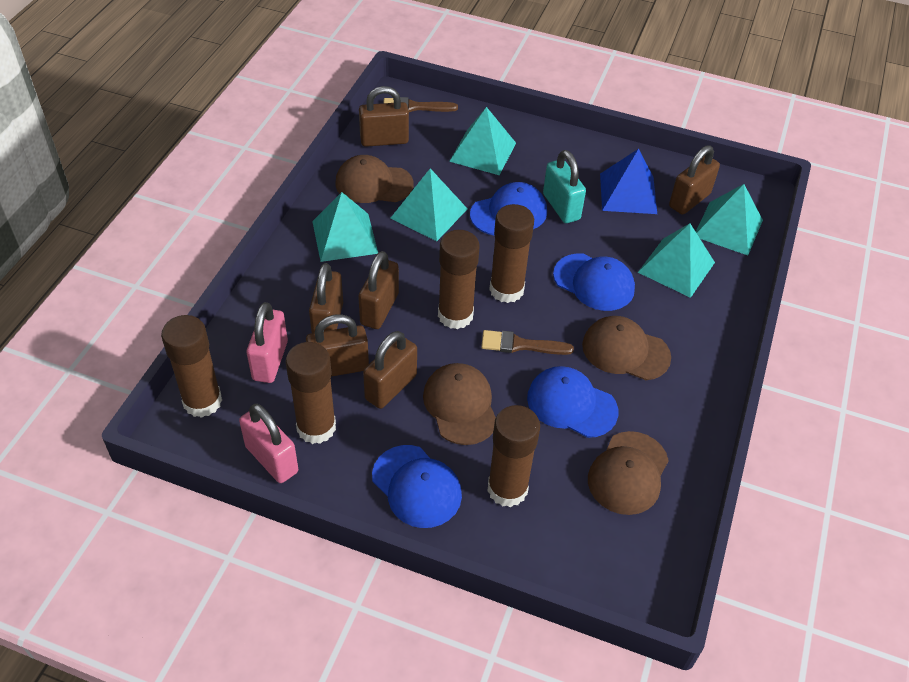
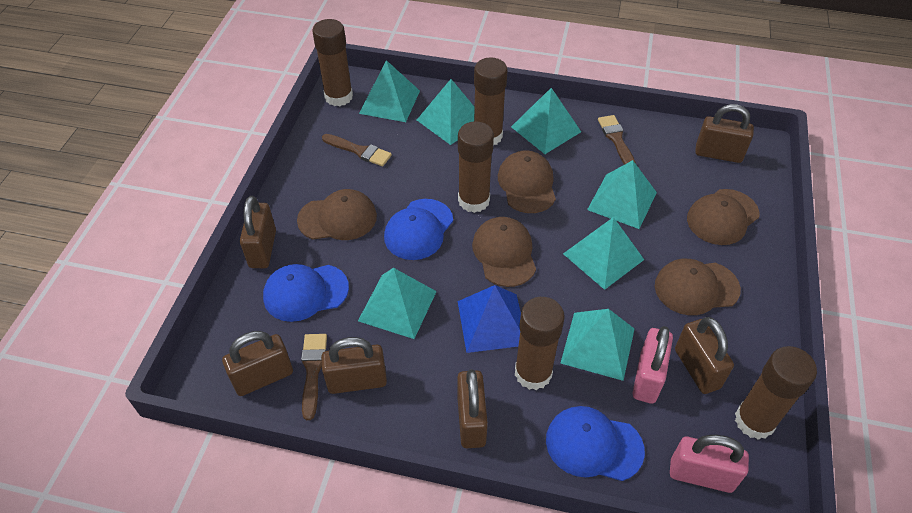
blue cap: 4 -> 3
brown brush: 2 -> 3
brown cap: 4 -> 5
turquoise padlock: 1 -> 0
turquoise pyramid: 5 -> 7

